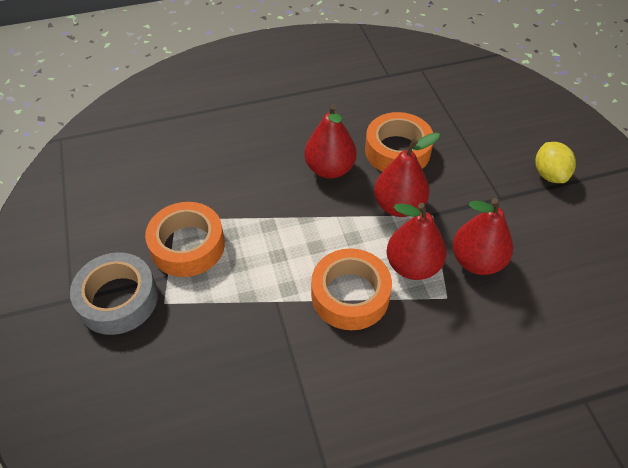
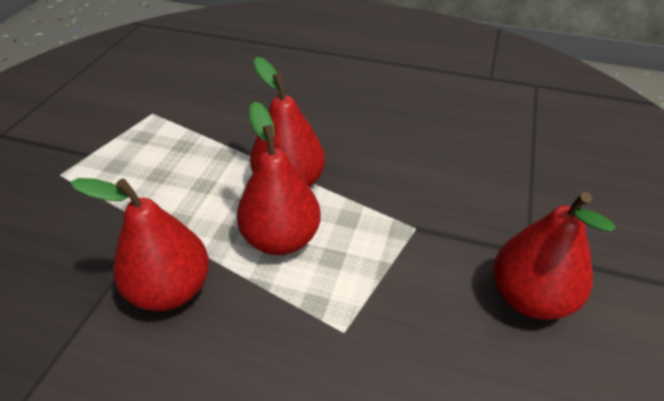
grey tape: 1 -> 0
orange tape: 3 -> 0
yellow lemon: 1 -> 0

